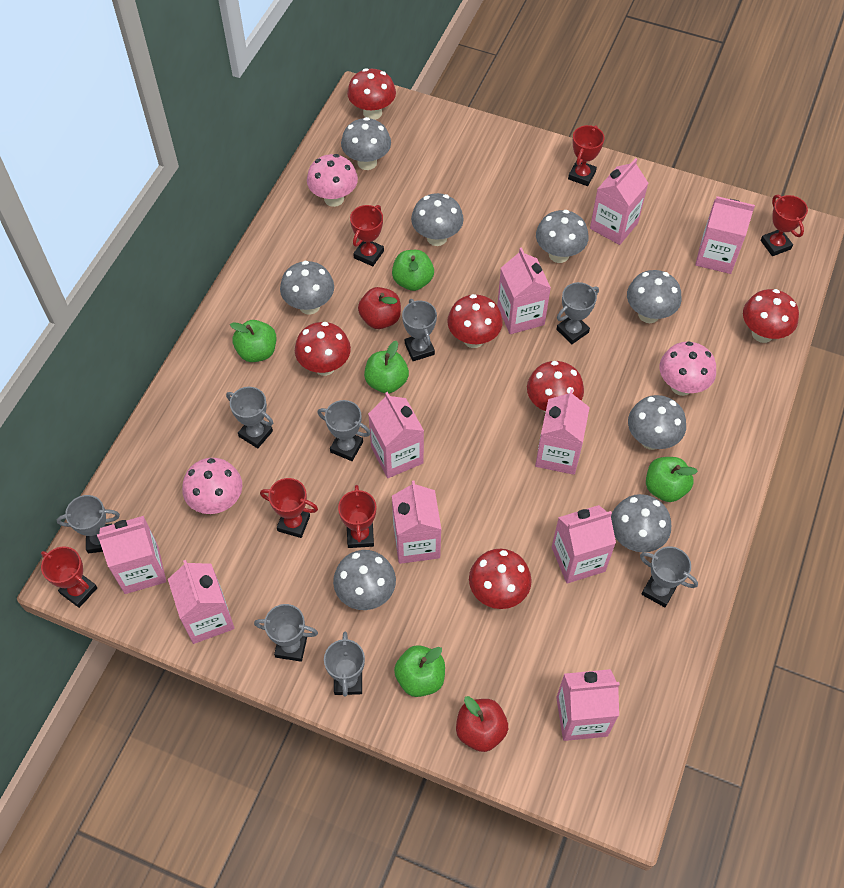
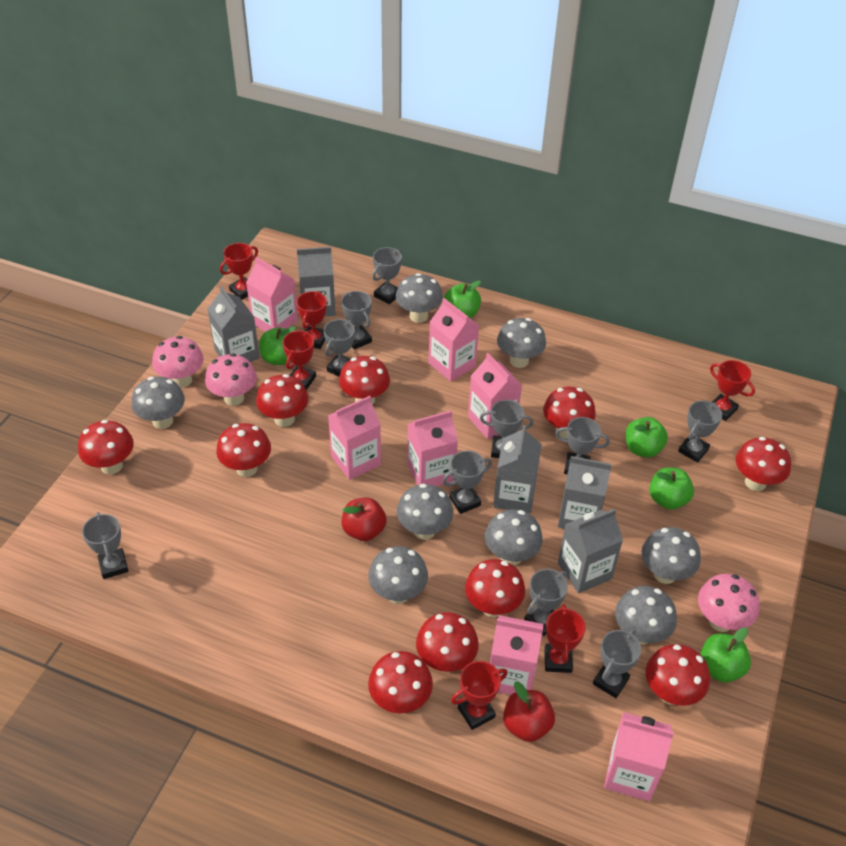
grey carton: 0 -> 5
grey trophy: 8 -> 10
pink carton: 10 -> 7
red mushroom: 6 -> 10

